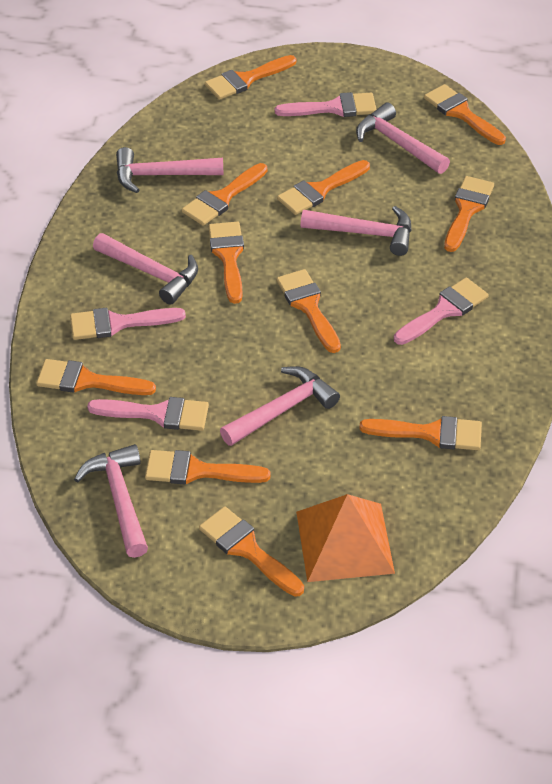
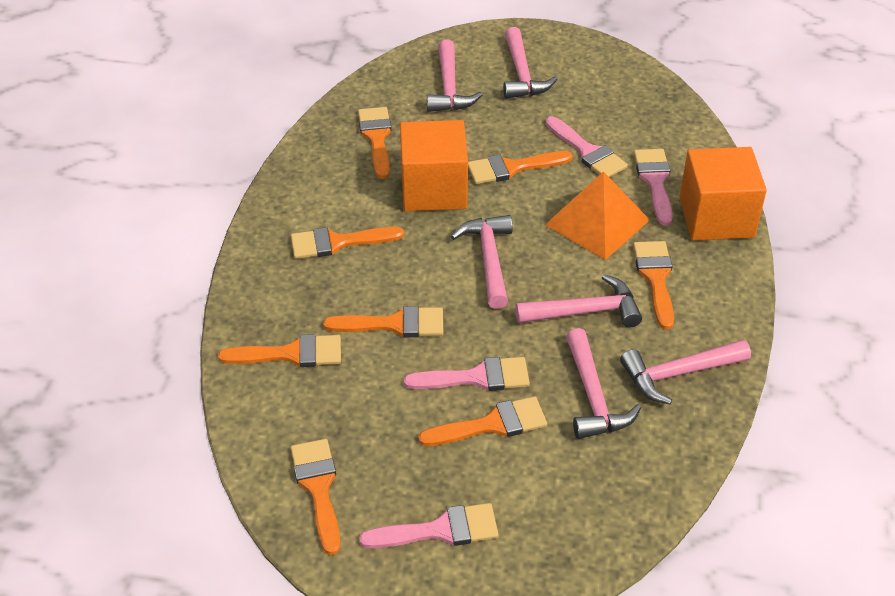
orange brush: 11 -> 8
orange cube: 0 -> 2

